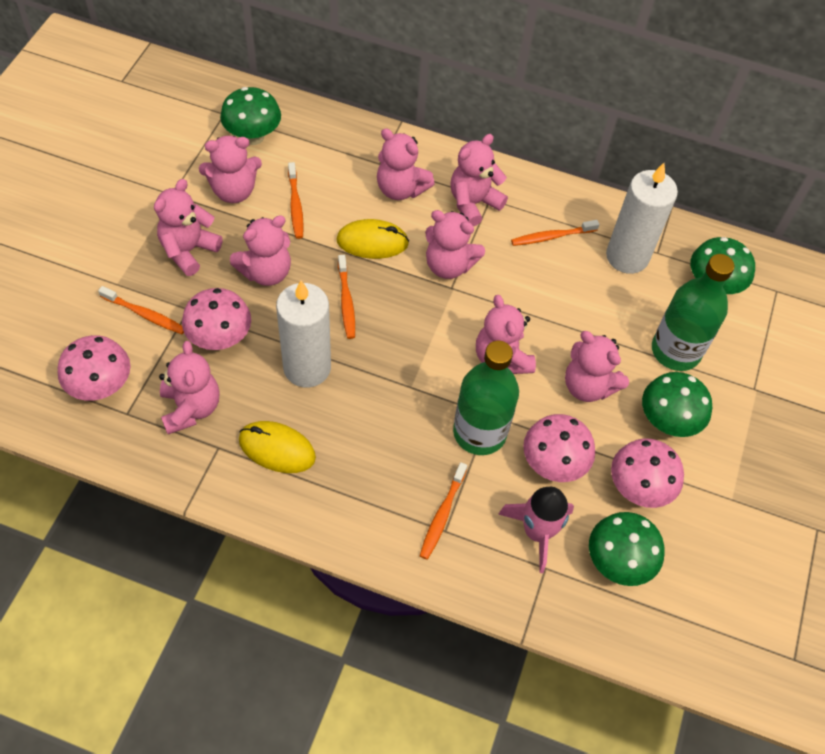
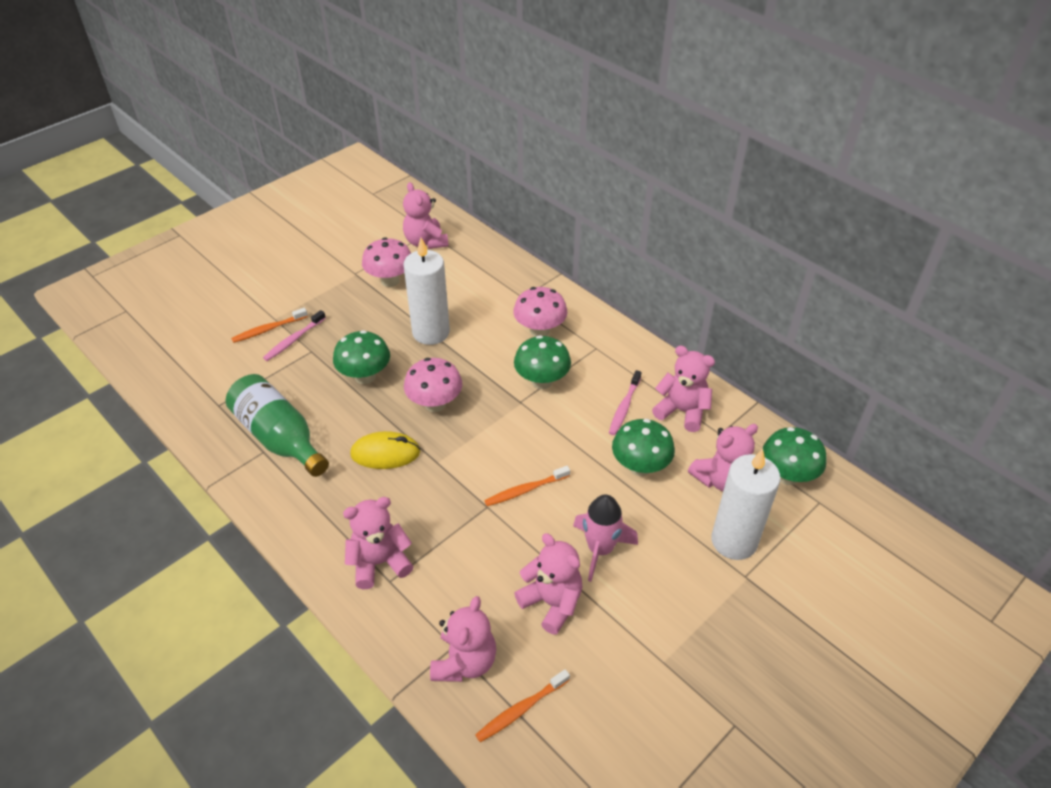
green bottle: 2 -> 1
orange toothbrush: 5 -> 3
pink mushroom: 4 -> 3
pink teddy bear: 9 -> 6
pink toothbrush: 0 -> 2
yellow mouse: 2 -> 1

